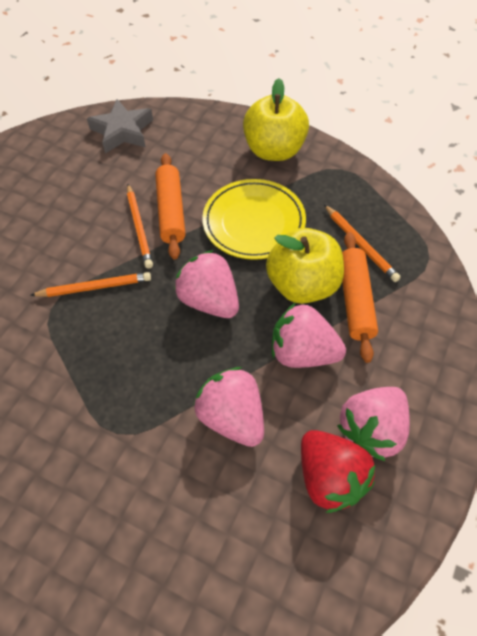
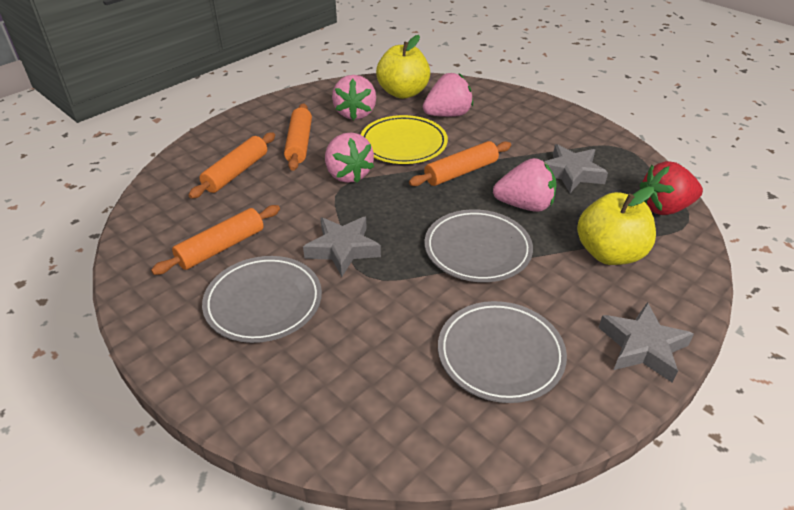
grey plate: 0 -> 3
grey star: 1 -> 3
orange pencil: 3 -> 0
orange rolling pin: 2 -> 4

